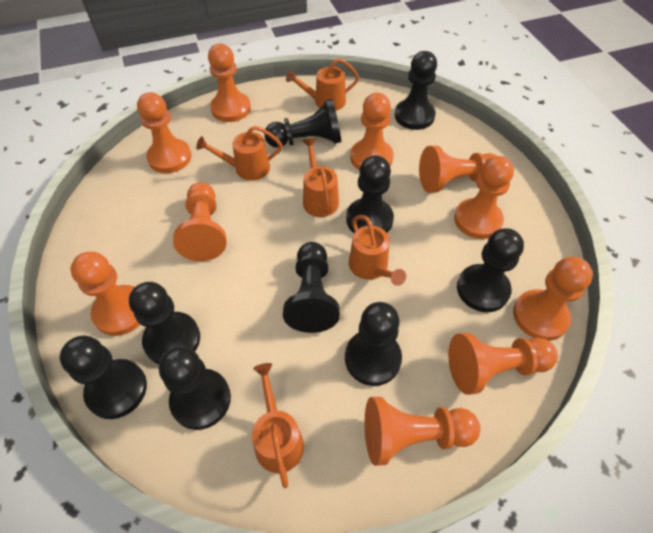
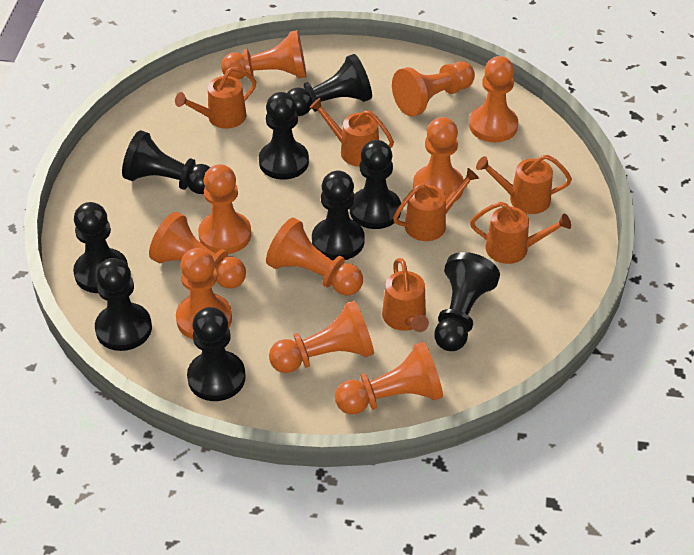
orange watering can: 5 -> 6

